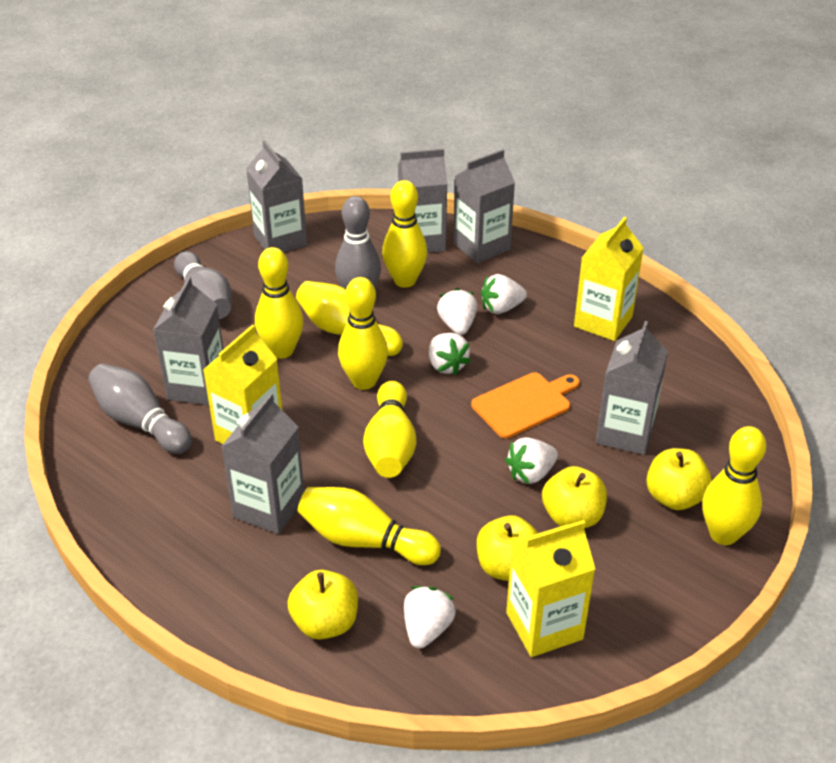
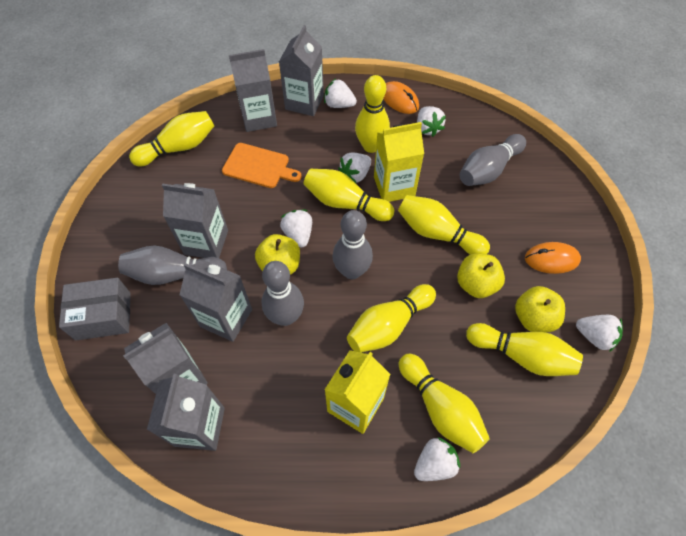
grey bowling pin: 3 -> 4
grey box: 0 -> 1
orange mouse: 0 -> 2
white strawberry: 5 -> 6
yellow apple: 4 -> 3
yellow carton: 3 -> 2

